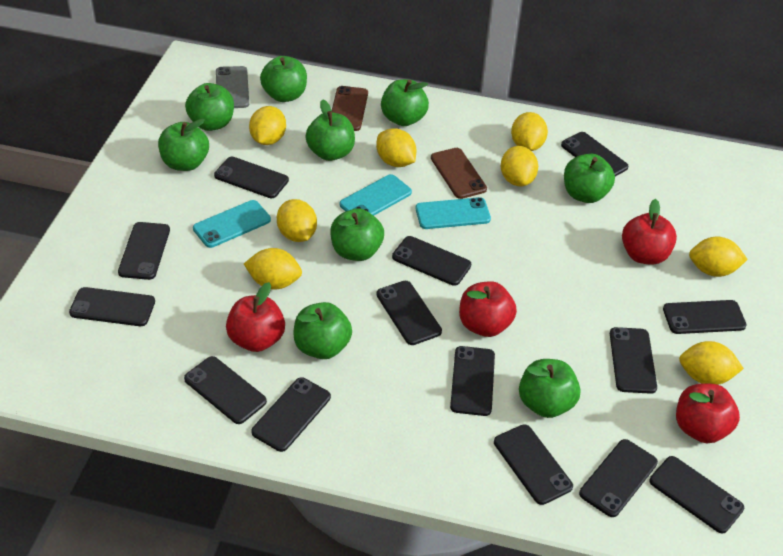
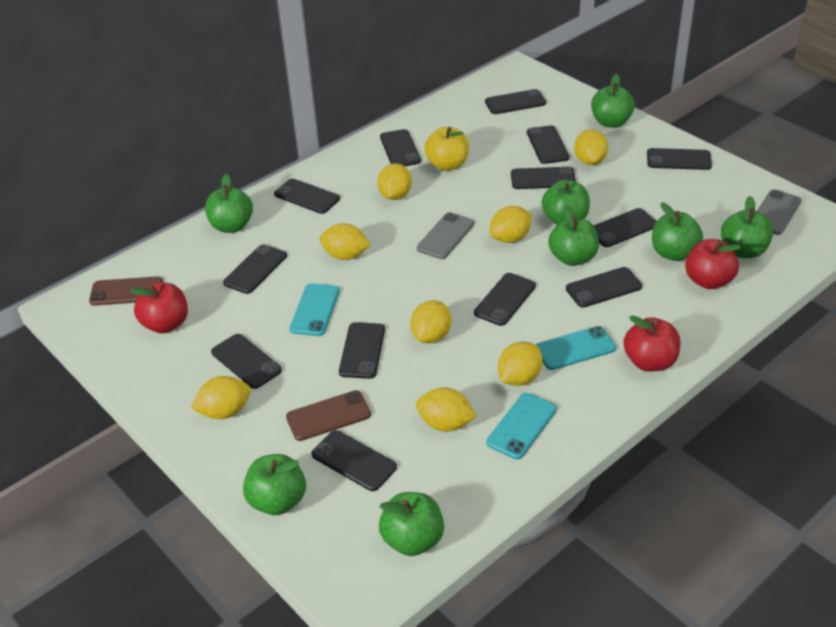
black phone: 14 -> 13
green apple: 9 -> 8
grey phone: 1 -> 2
red apple: 4 -> 3
yellow apple: 0 -> 1

